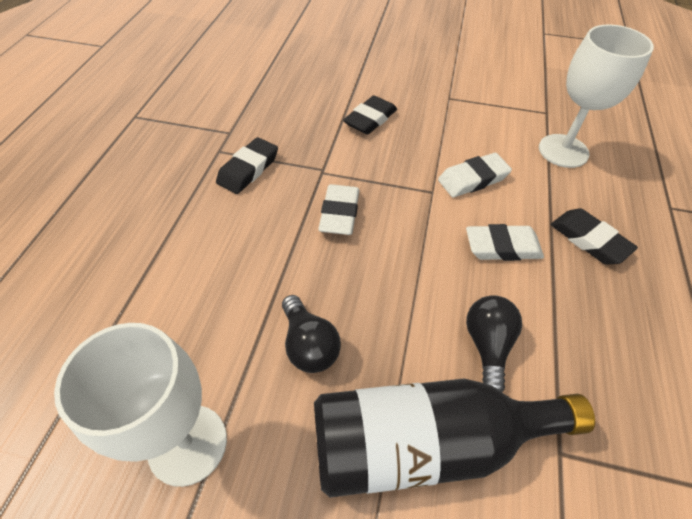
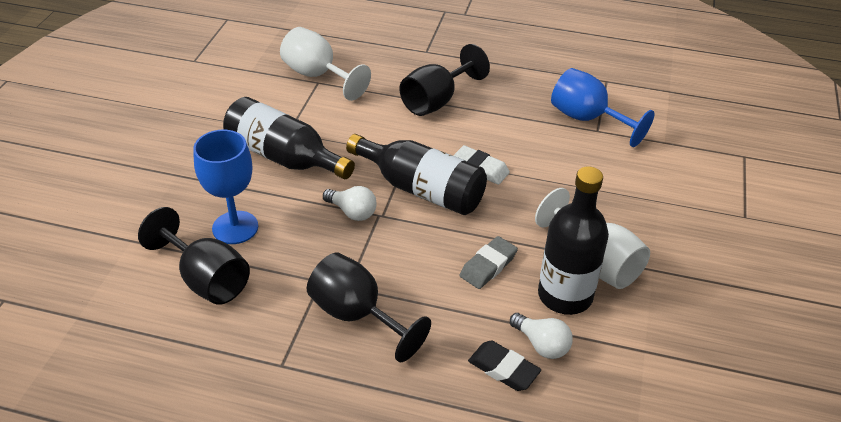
black bottle: 1 -> 3
black eraser: 3 -> 1
black goblet: 0 -> 3
black light bulb: 2 -> 0
blue goblet: 0 -> 2
grey eraser: 0 -> 1
white eraser: 3 -> 1
white light bulb: 0 -> 2

